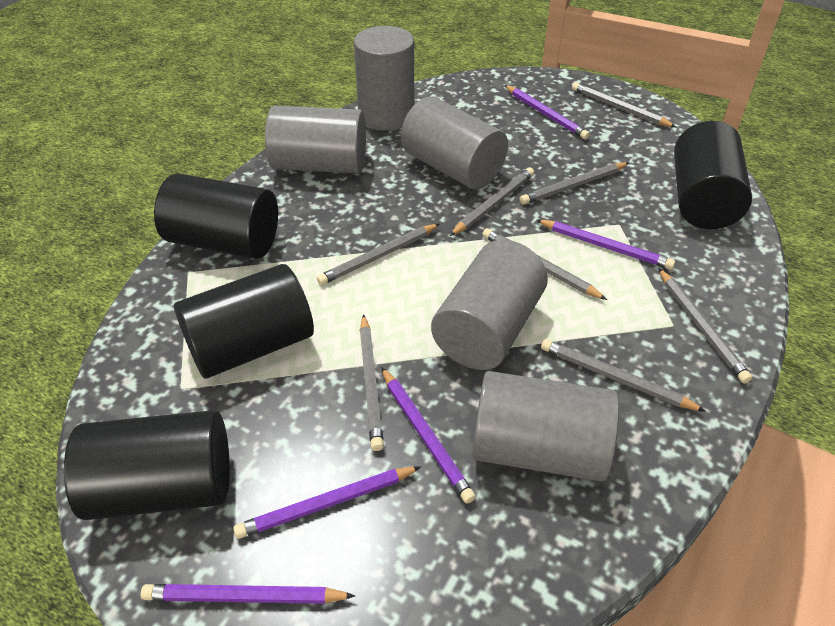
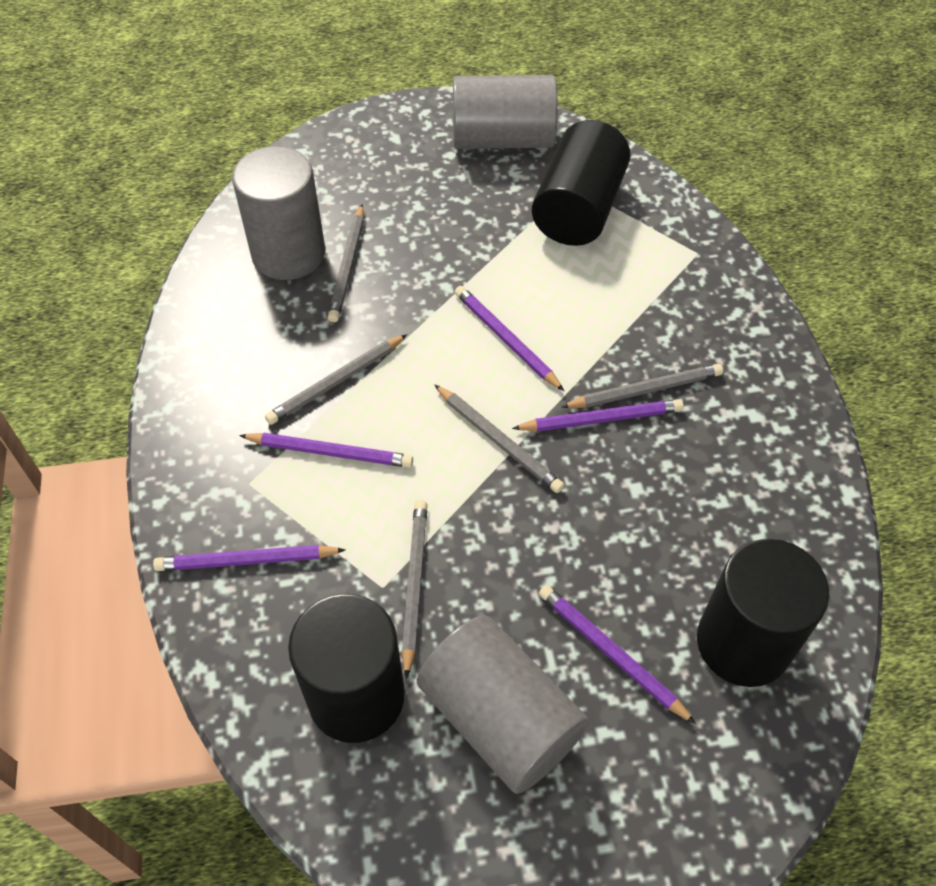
black cylinder: 4 -> 3
grey cylinder: 5 -> 3
grey pencil: 8 -> 5

